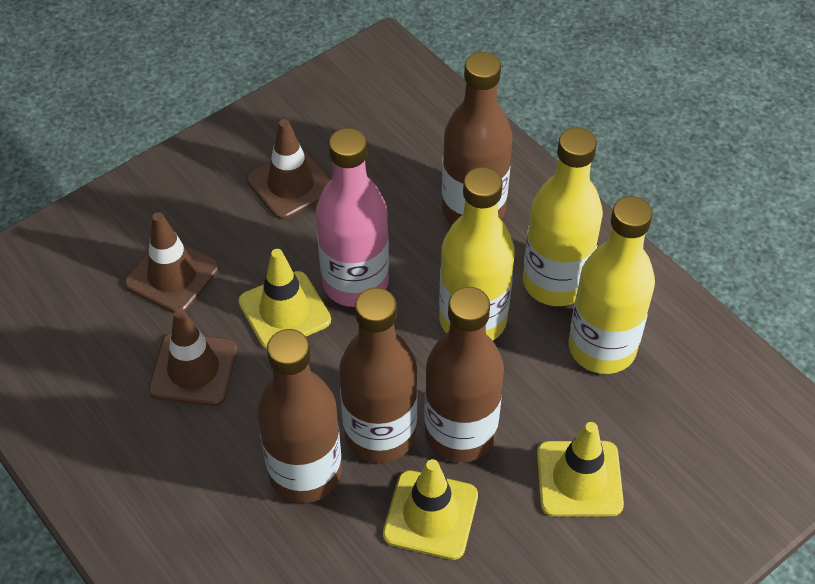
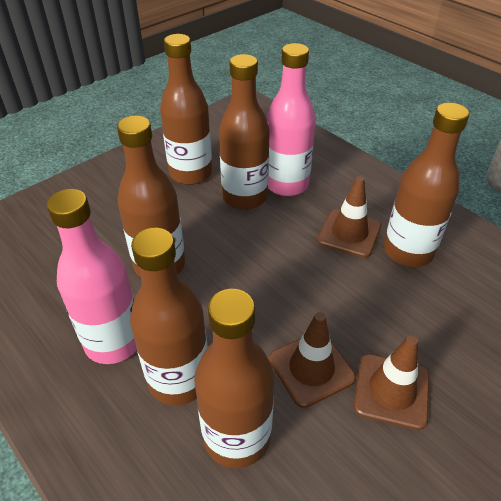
brown bottle: 4 -> 6
pink bottle: 1 -> 2
yellow bottle: 3 -> 0
yellow traffic cone: 3 -> 0

